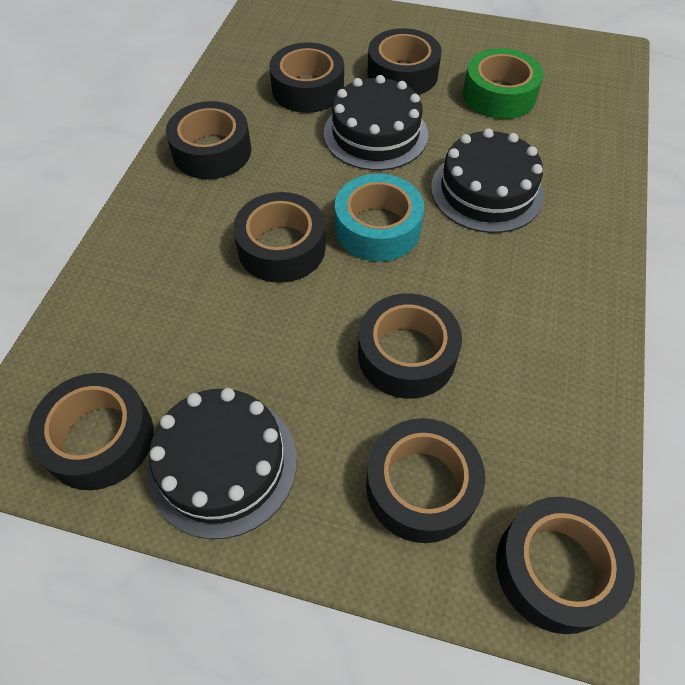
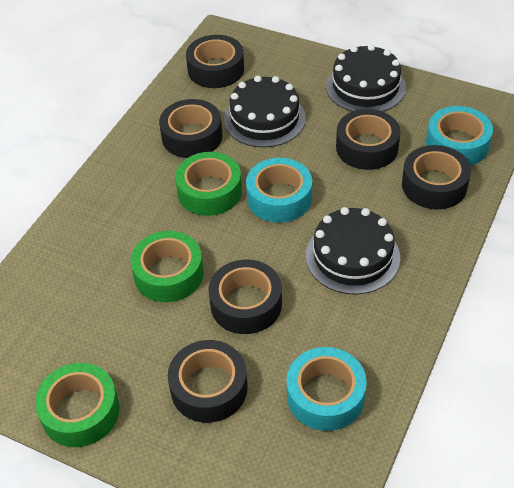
black tape: 8 -> 6
green tape: 1 -> 3
turquoise tape: 1 -> 3

